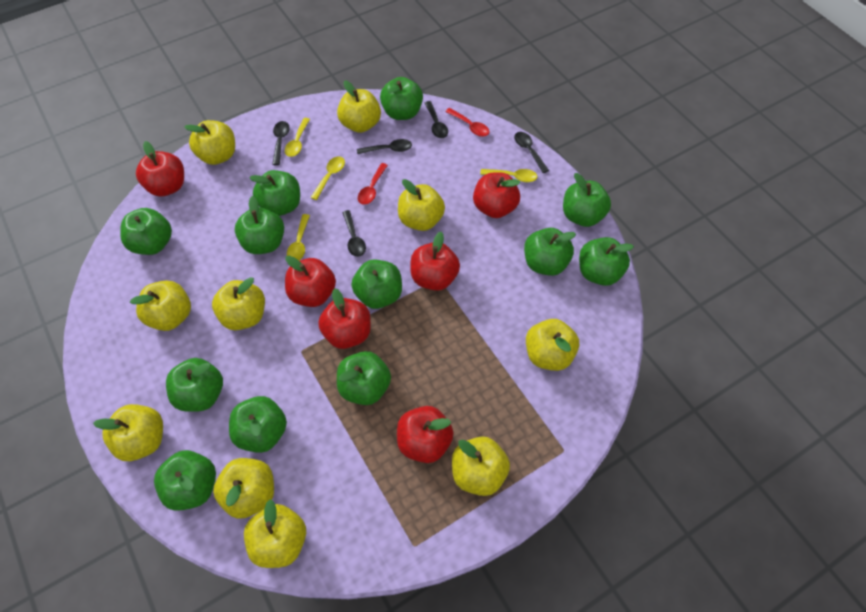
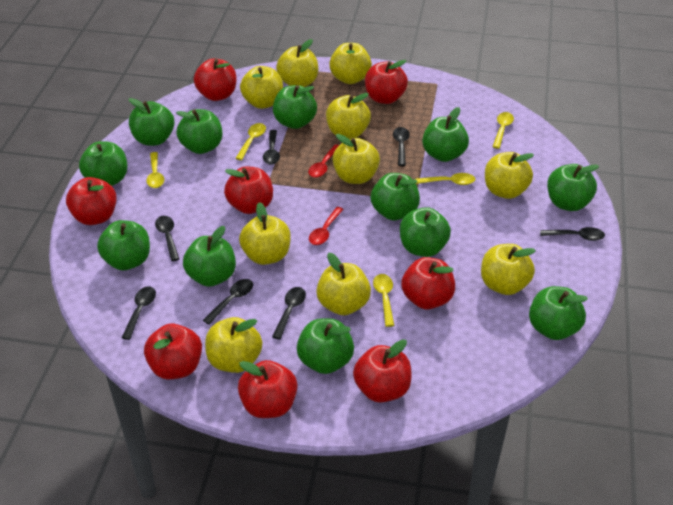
black spoon: 5 -> 7
red apple: 6 -> 8
yellow spoon: 4 -> 5

